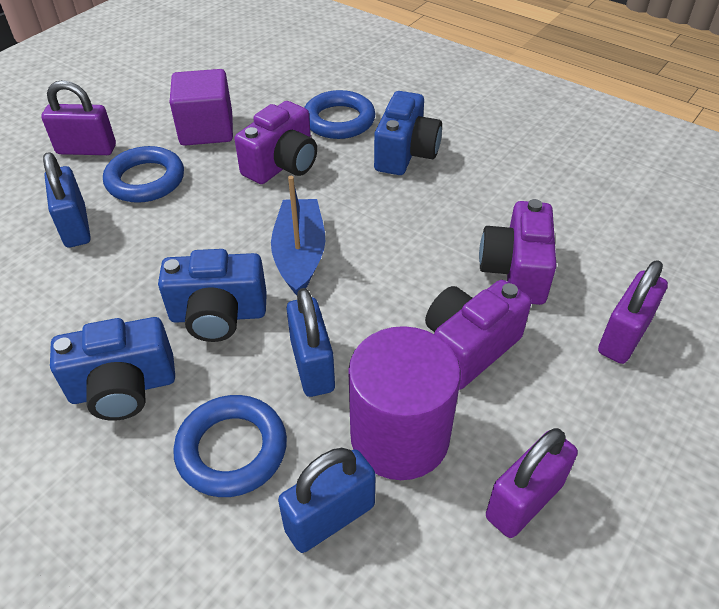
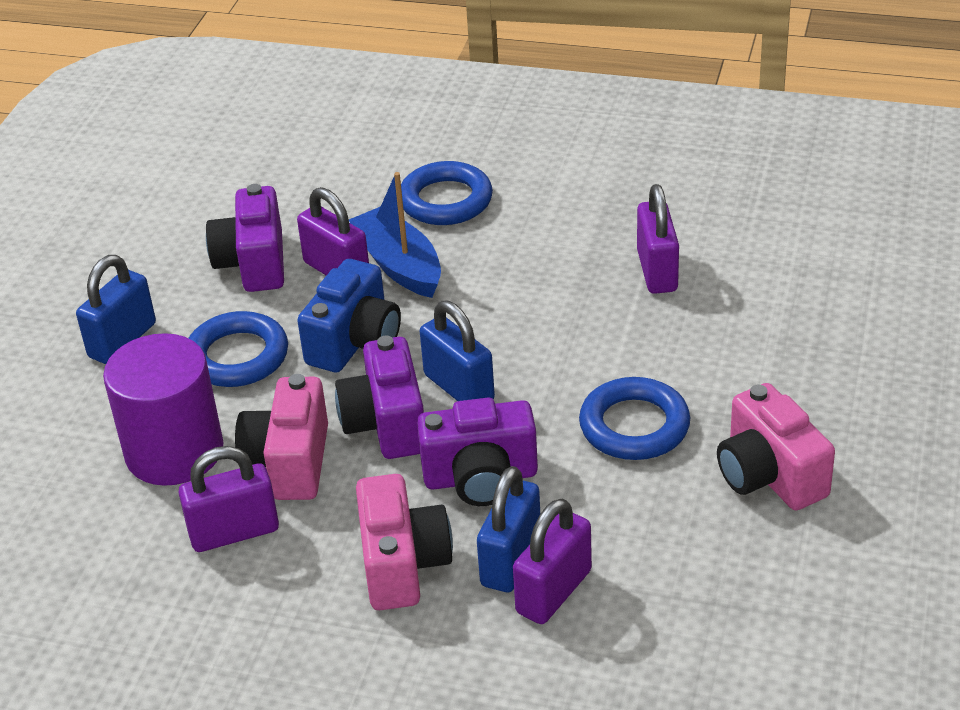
blue camera: 3 -> 1
pink camera: 0 -> 3
purple cube: 1 -> 0
purple padlock: 3 -> 4

